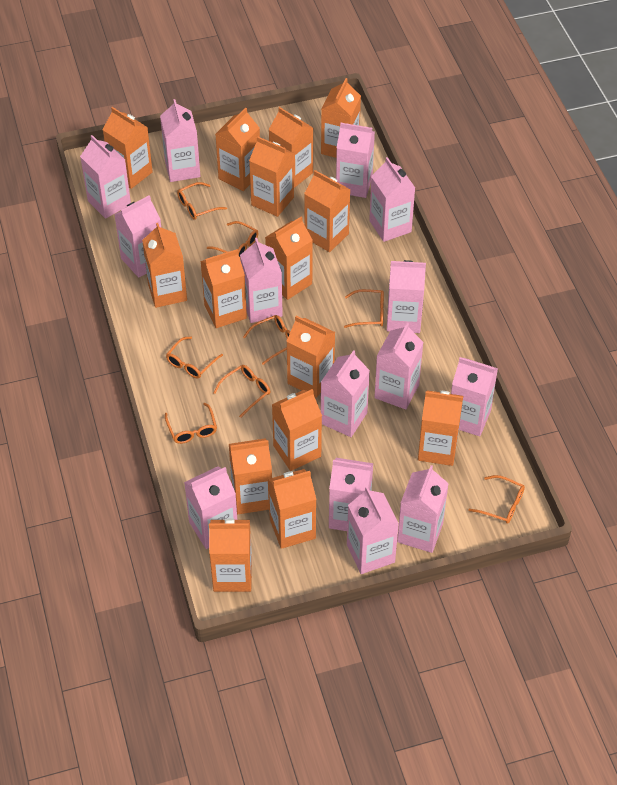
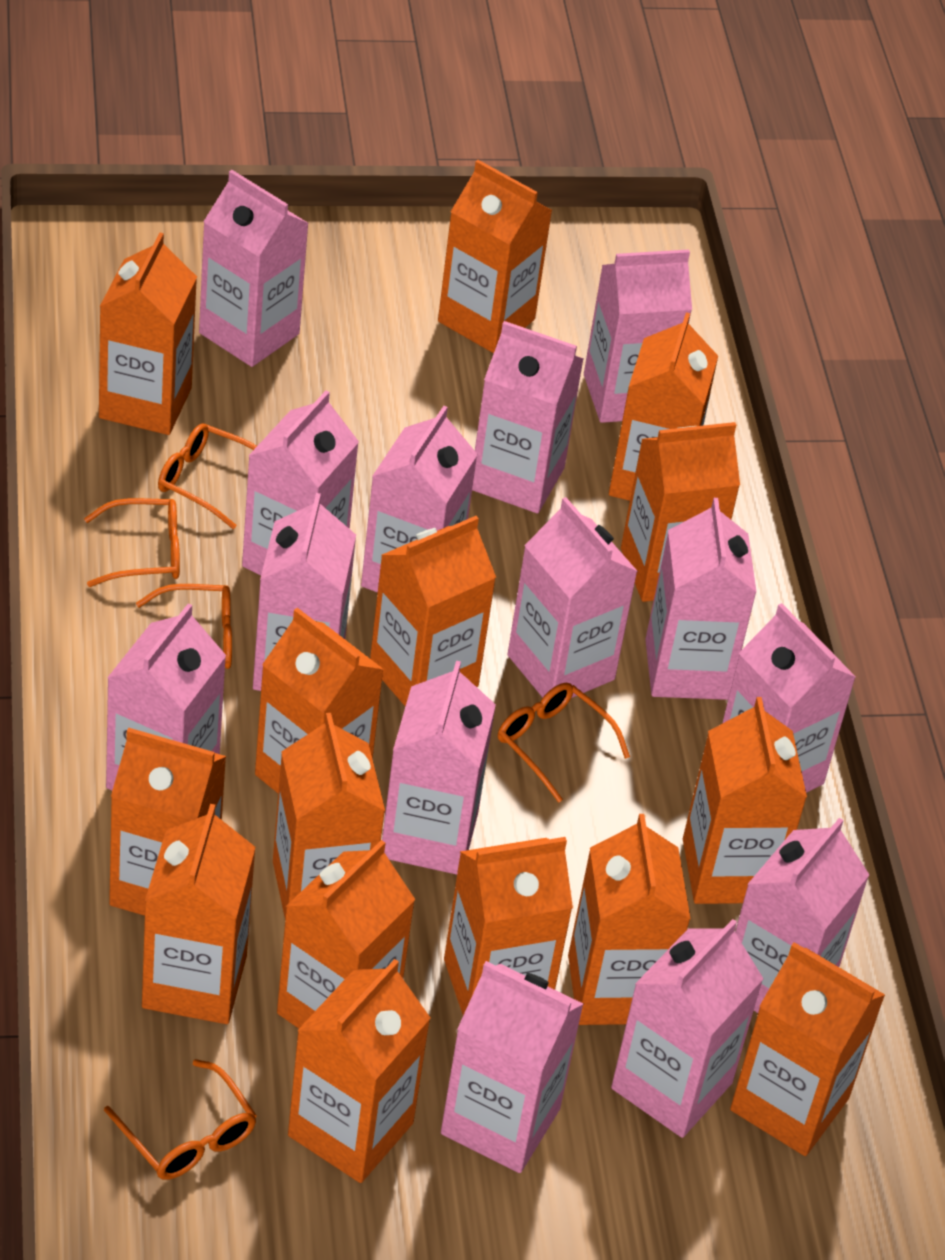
orange glasses: 8 -> 5

